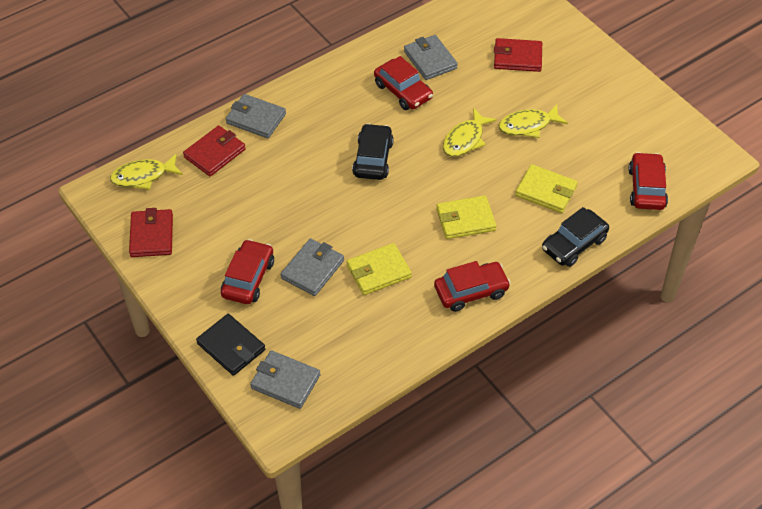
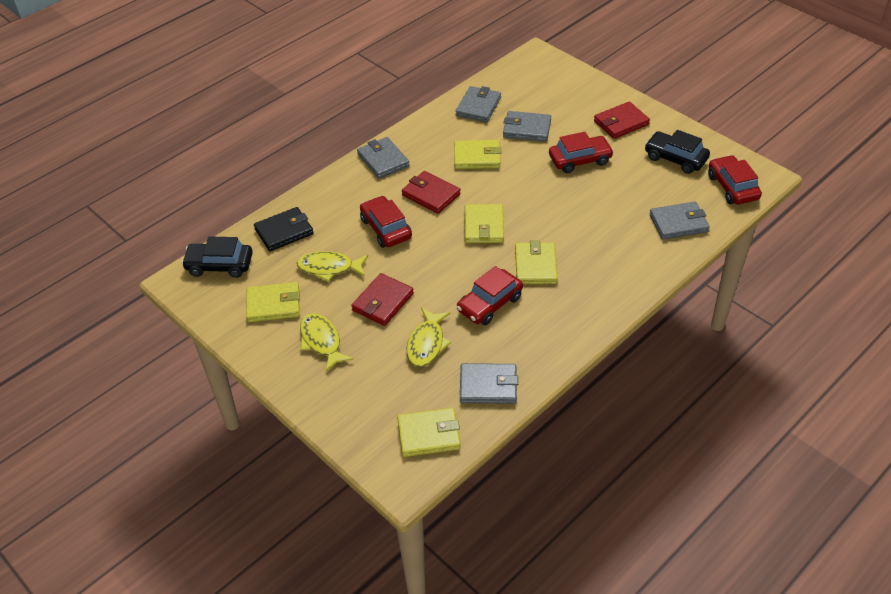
grey wallet: 4 -> 5
yellow wallet: 3 -> 5

